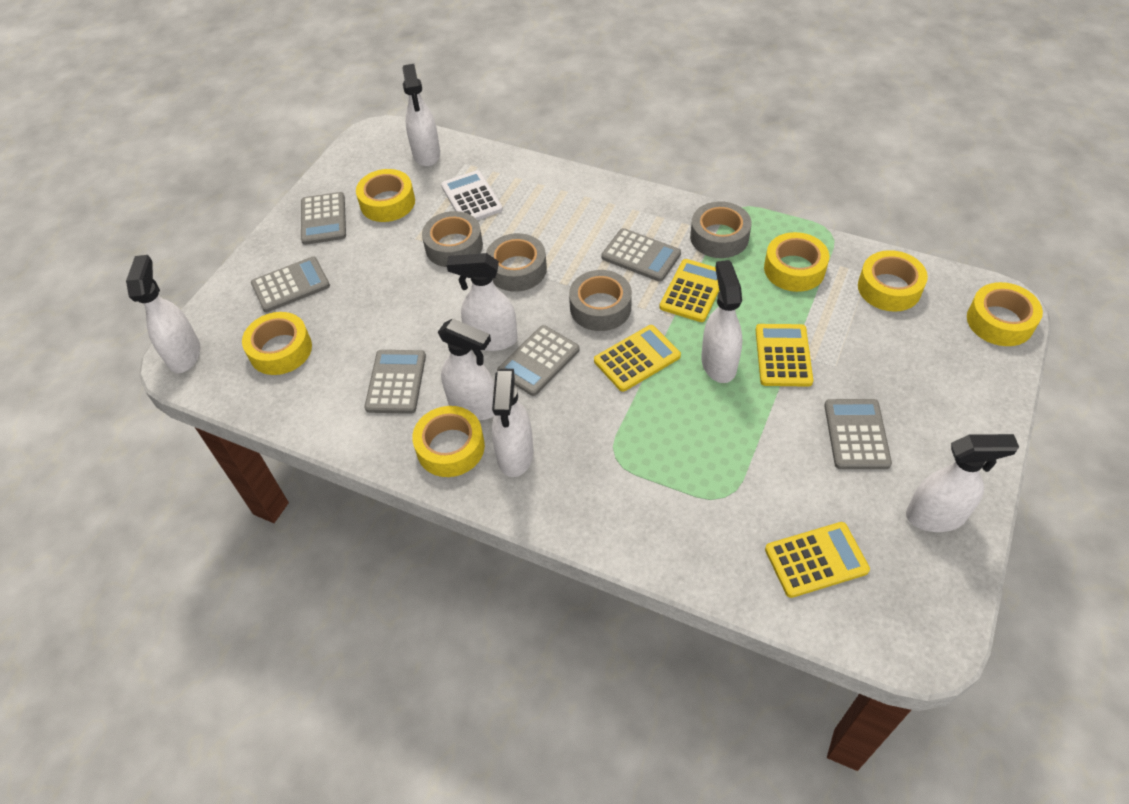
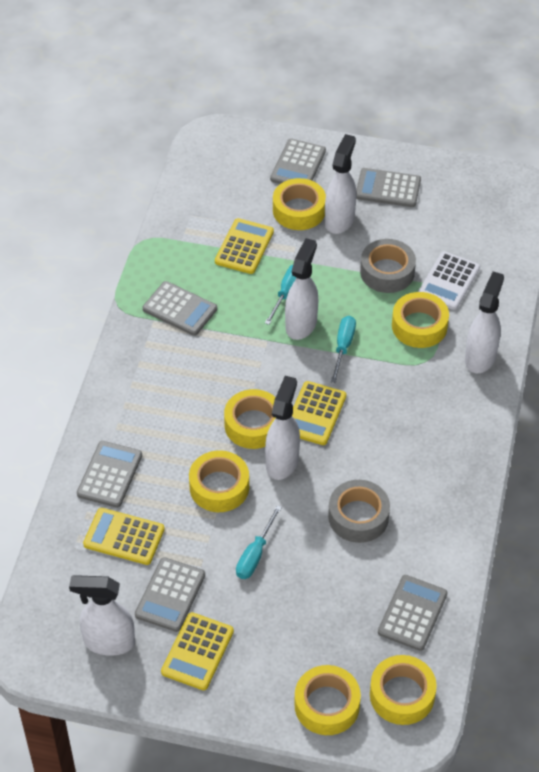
grey tape: 4 -> 2
turquoise screwdriver: 0 -> 3
white spray bottle: 7 -> 5

